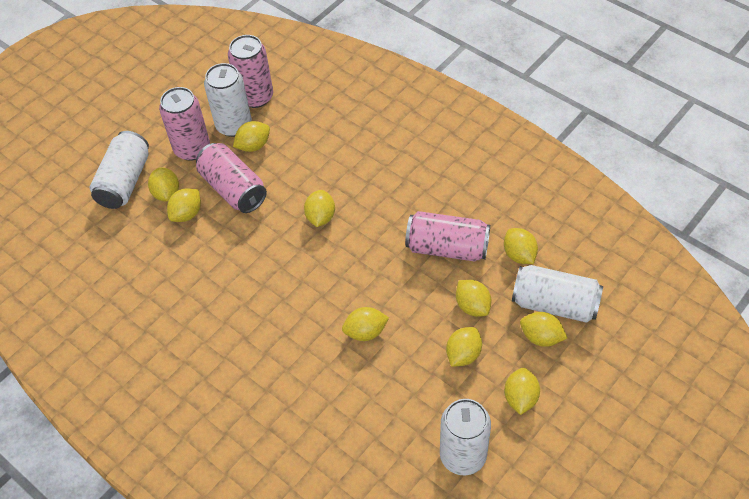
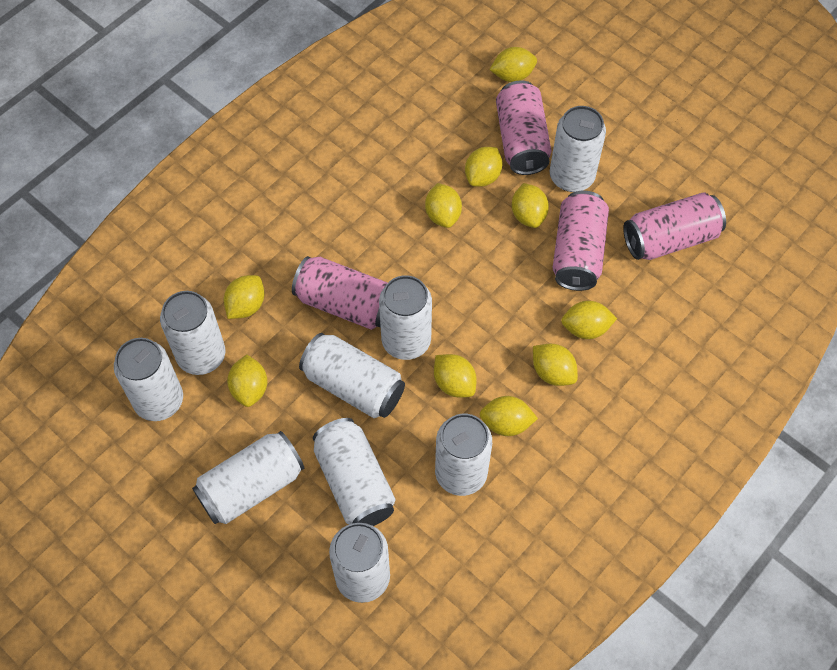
white can: 4 -> 9

